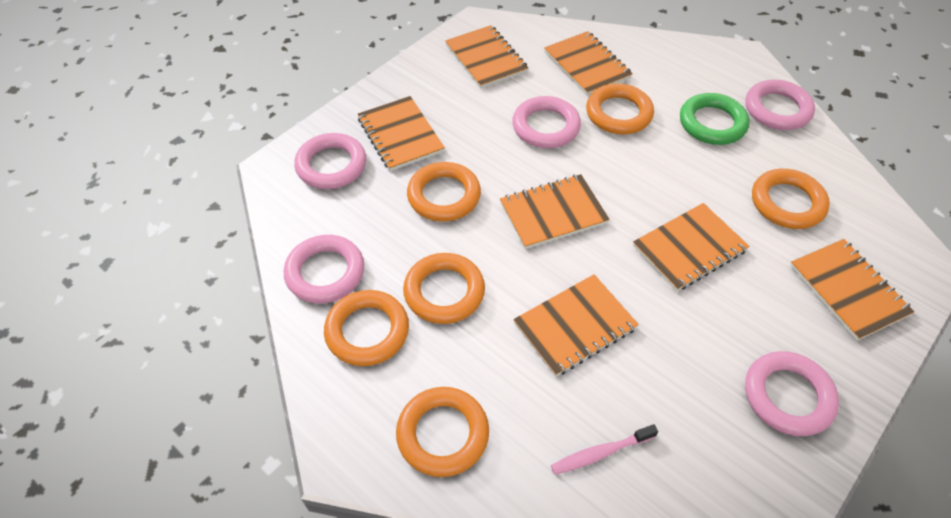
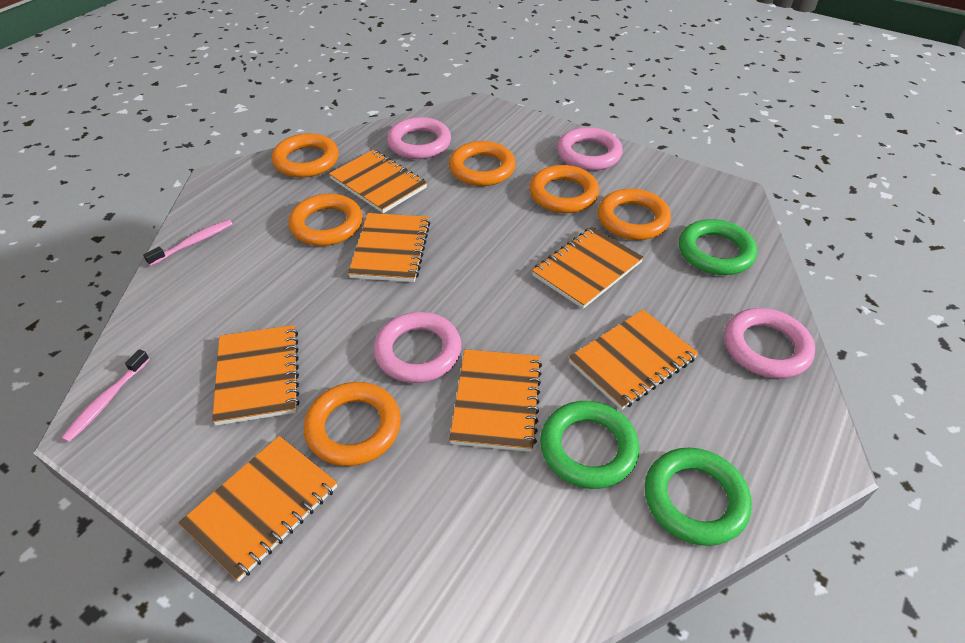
green ring: 1 -> 3
pink ring: 5 -> 4
pink toothbrush: 1 -> 2

